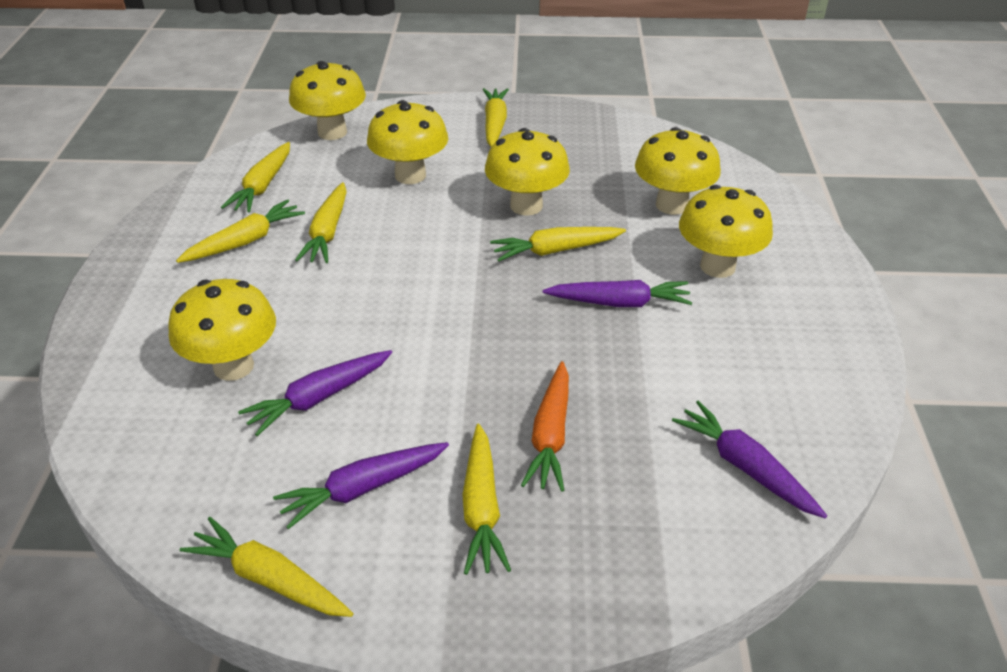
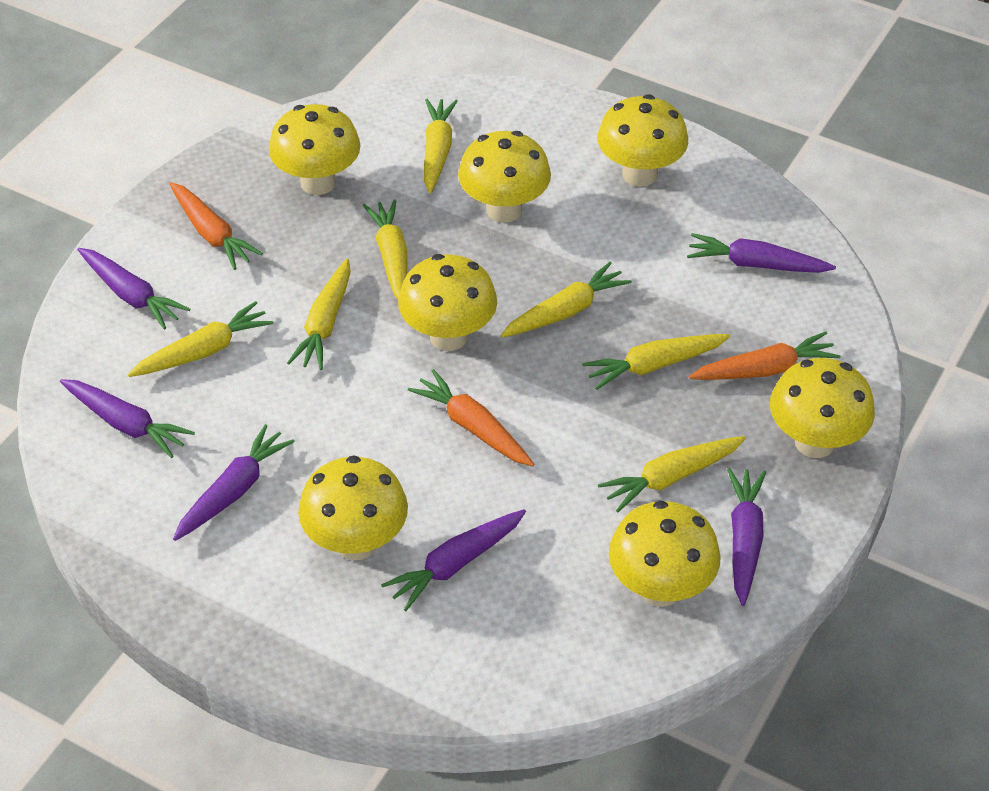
orange carrot: 1 -> 3
purple carrot: 4 -> 6
yellow mushroom: 6 -> 7

